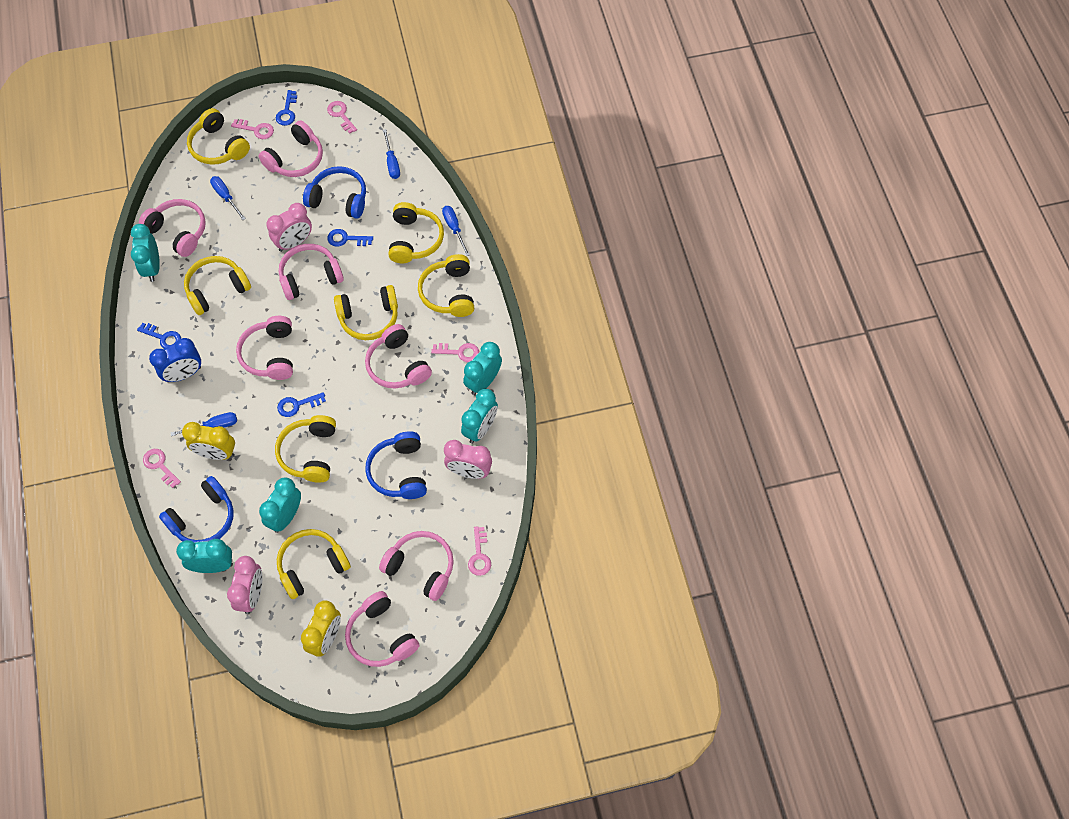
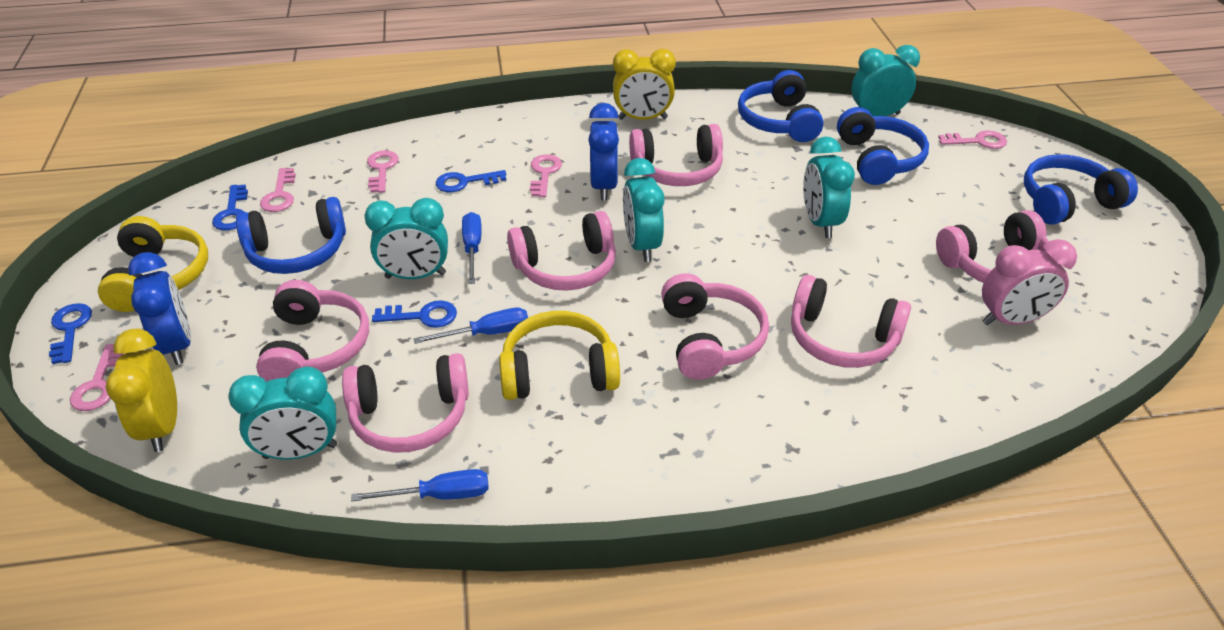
blue clock: 1 -> 2
blue headphones: 3 -> 4
blue screwdriver: 4 -> 3
pink clock: 3 -> 1
yellow headphones: 7 -> 2

